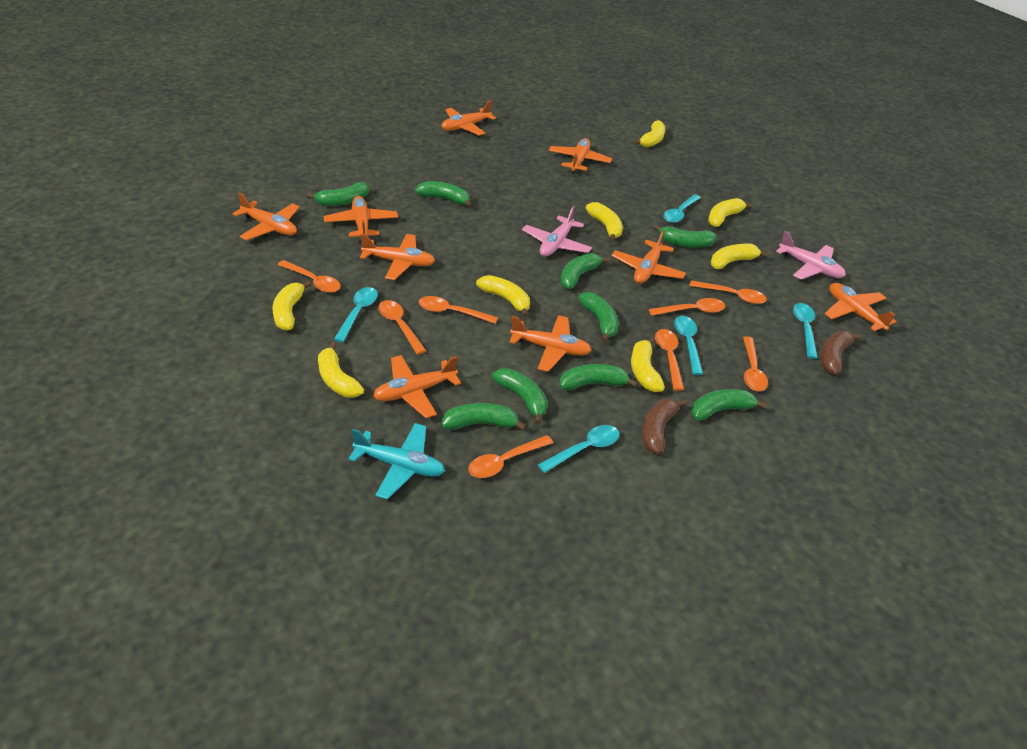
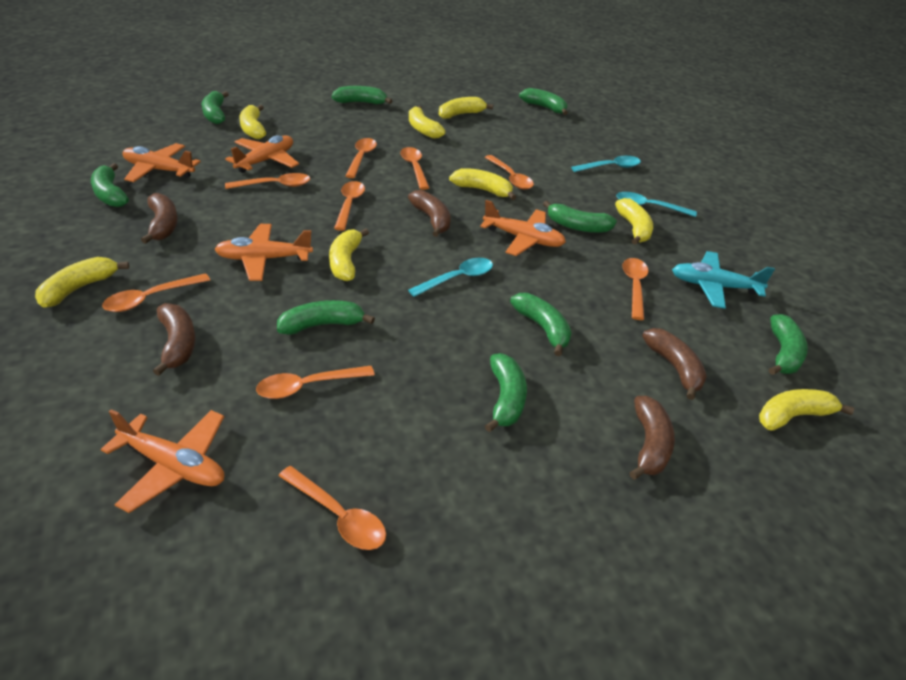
brown banana: 2 -> 5
orange plane: 9 -> 5
orange spoon: 8 -> 9
pink plane: 2 -> 0
turquoise spoon: 5 -> 3

